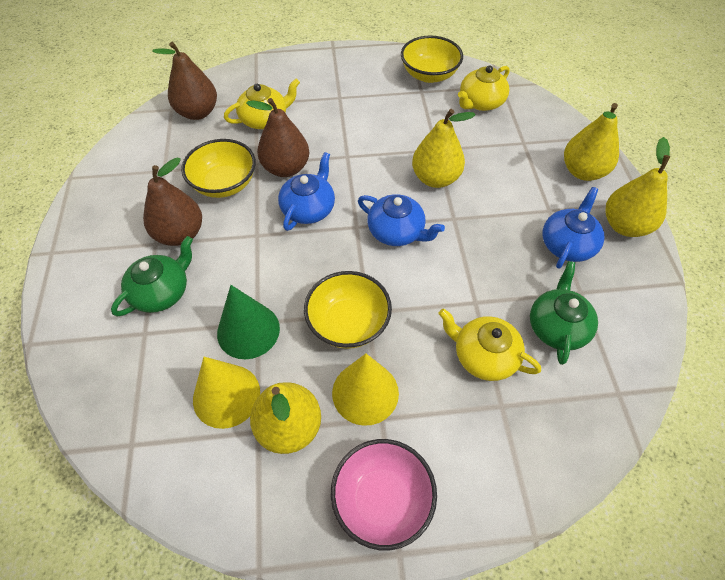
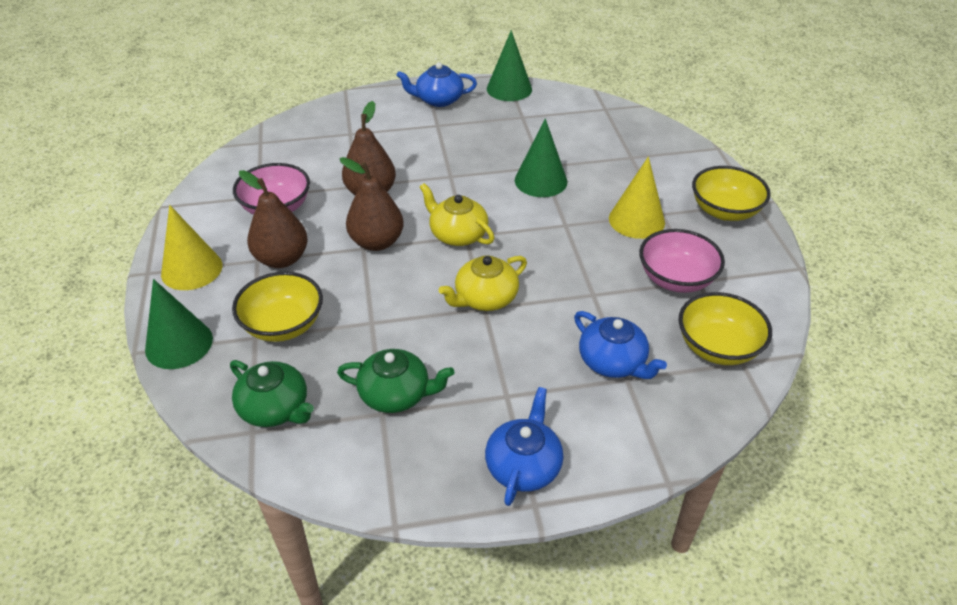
green cone: 1 -> 3
pink bowl: 1 -> 2
yellow pear: 4 -> 0
yellow teapot: 3 -> 2

